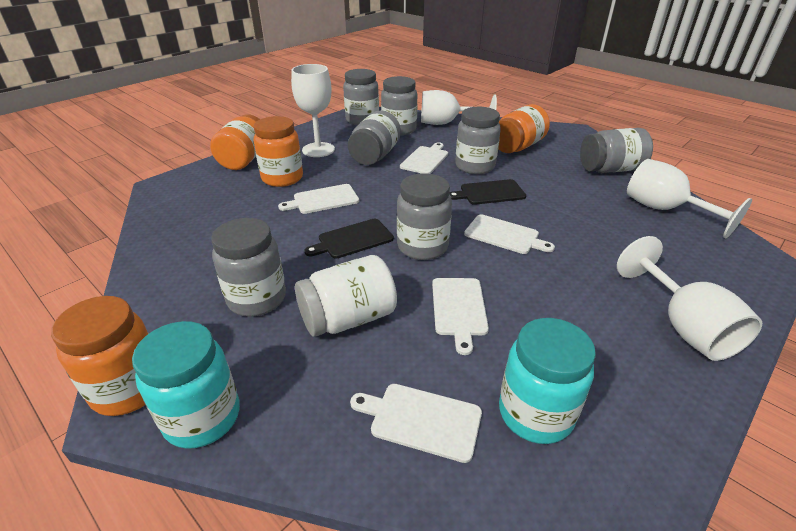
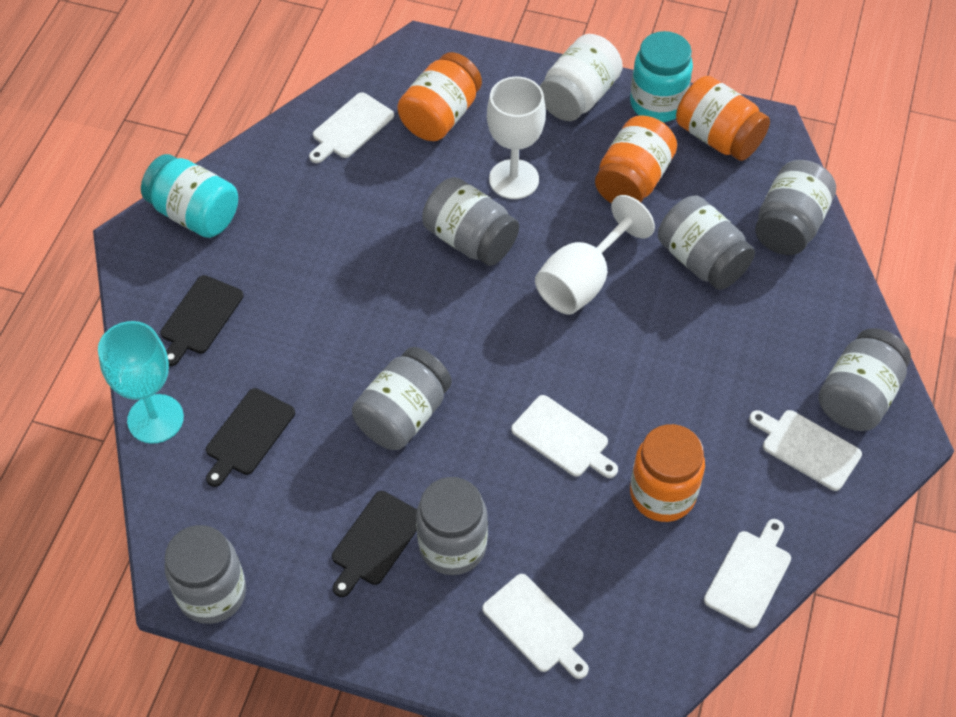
black cutting board: 2 -> 3
turquoise goblet: 0 -> 1
white goblet: 4 -> 2

